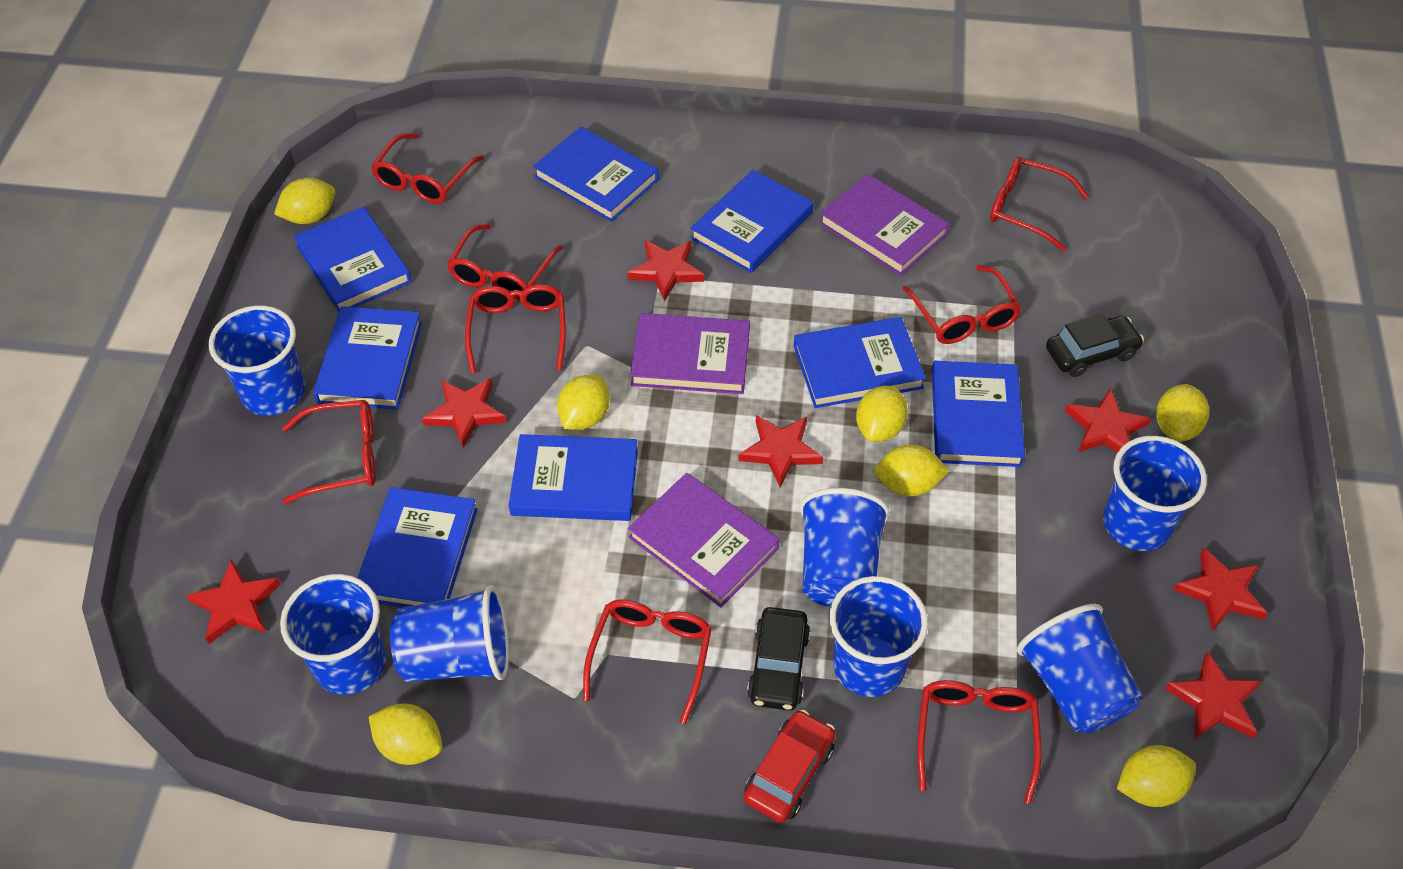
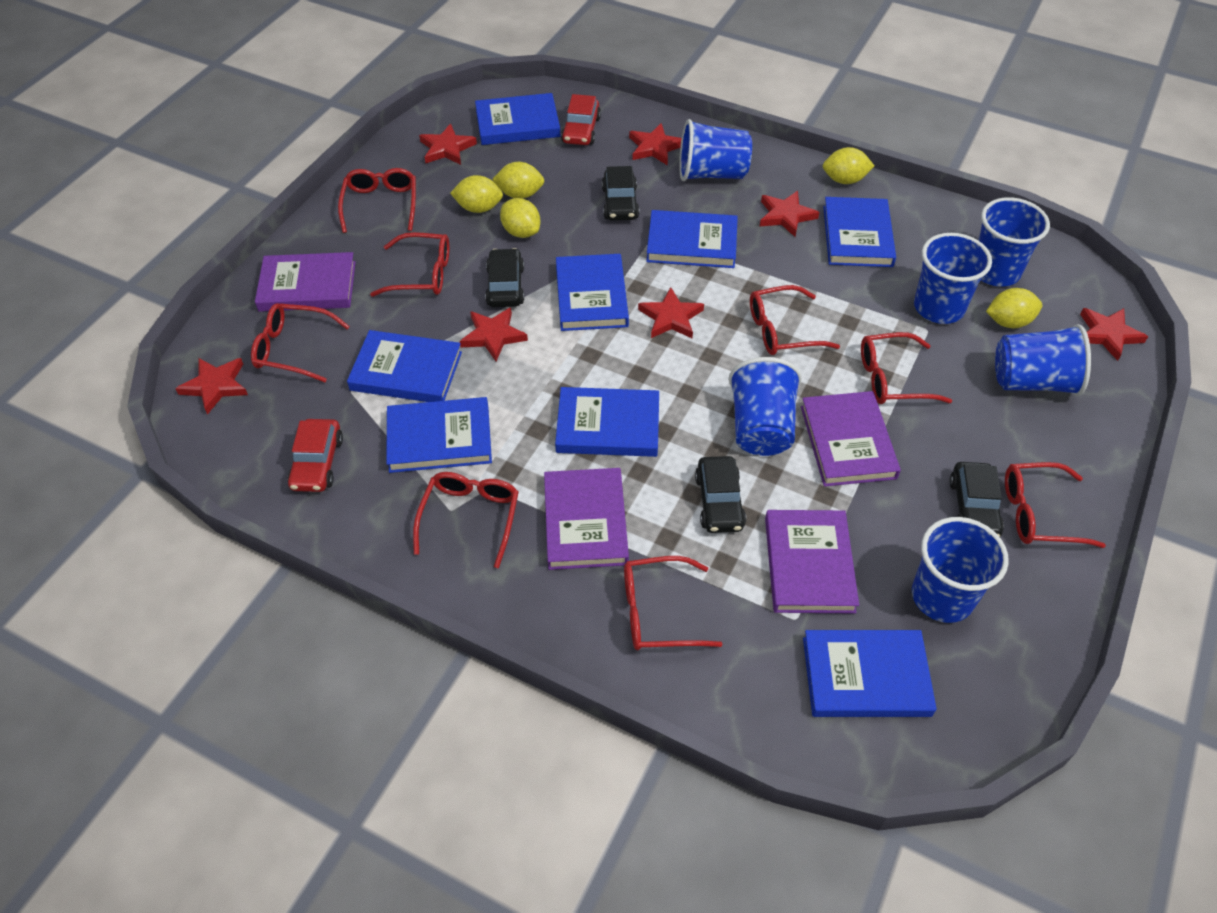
black car: 2 -> 4
blue cup: 7 -> 6
purple book: 3 -> 4
red car: 1 -> 2
yellow lemon: 7 -> 5

